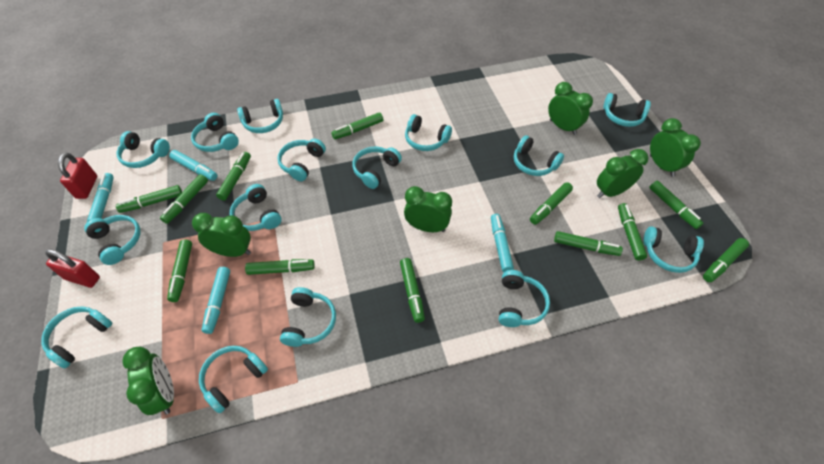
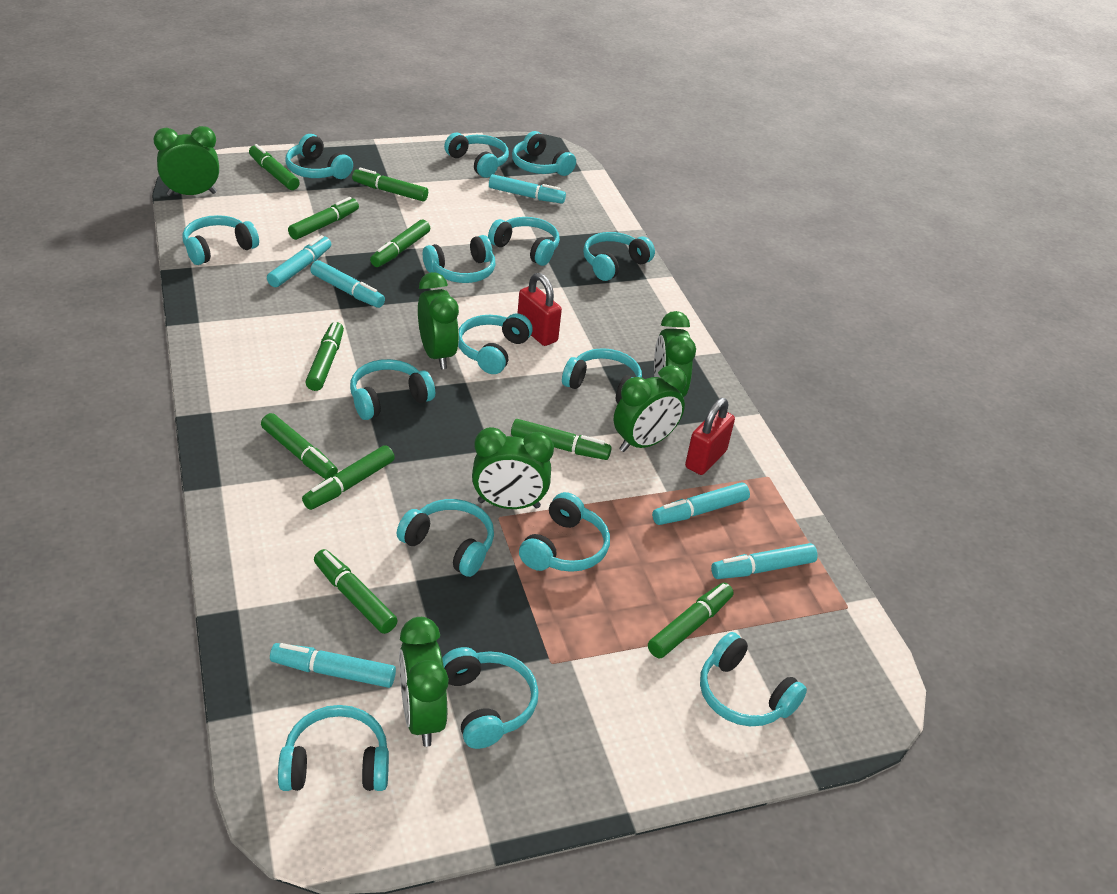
green marker: 12 -> 10
turquoise marker: 4 -> 6

